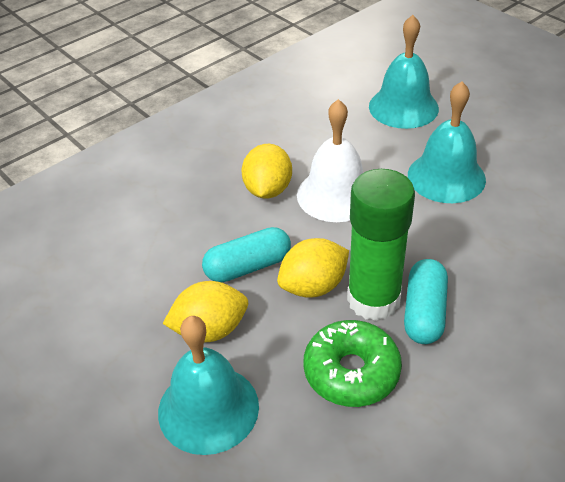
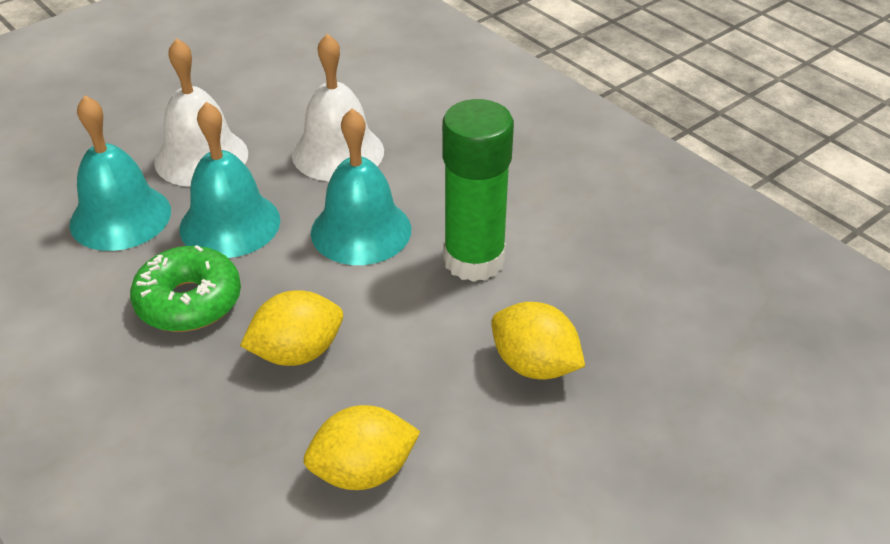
turquoise capsule: 2 -> 0
white bell: 1 -> 2

